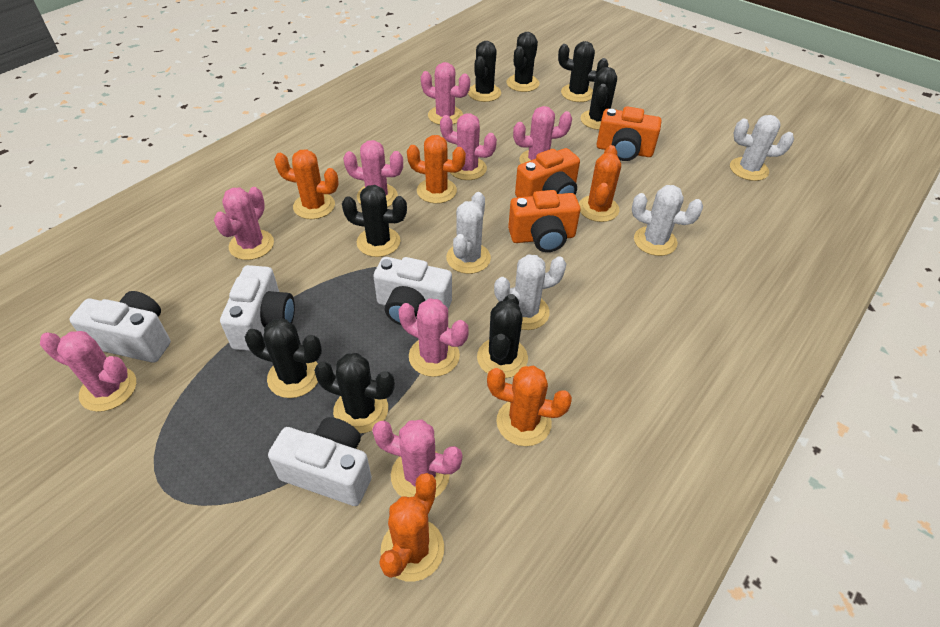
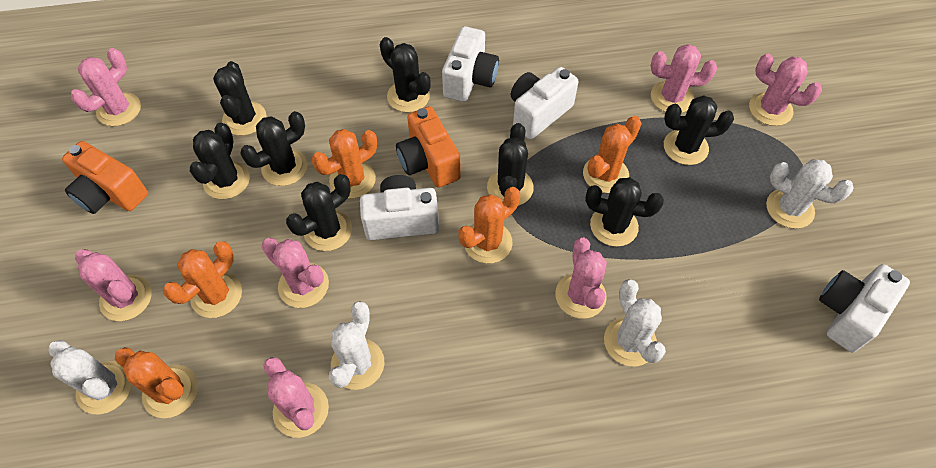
orange camera: 3 -> 2
pink cactus: 8 -> 7

